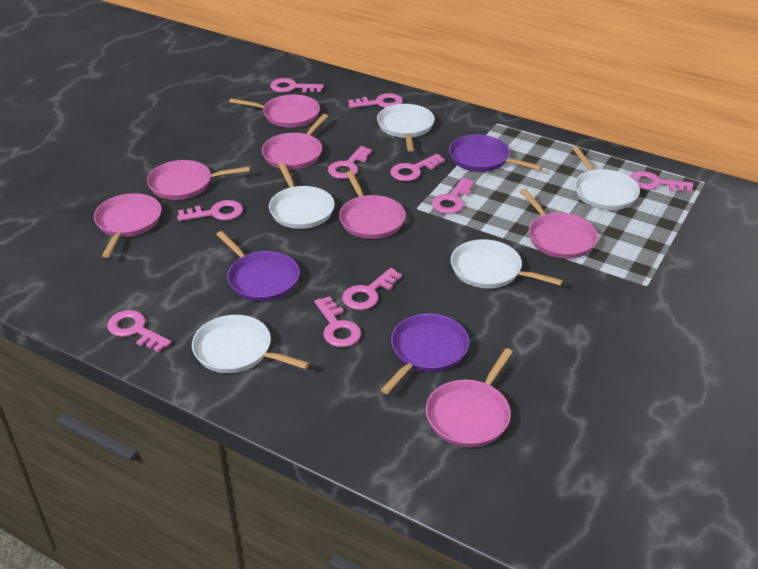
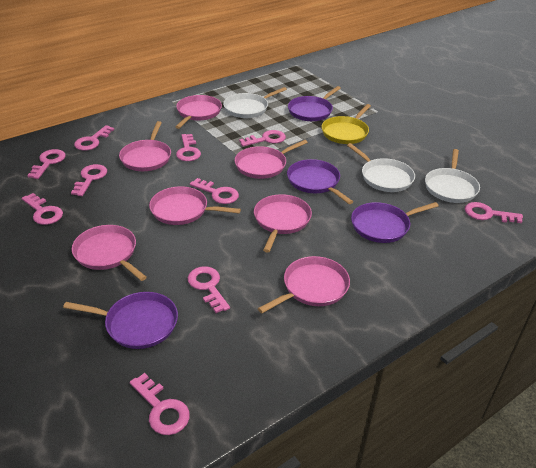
purple pan: 3 -> 4
white pan: 5 -> 3
yellow pan: 0 -> 1

